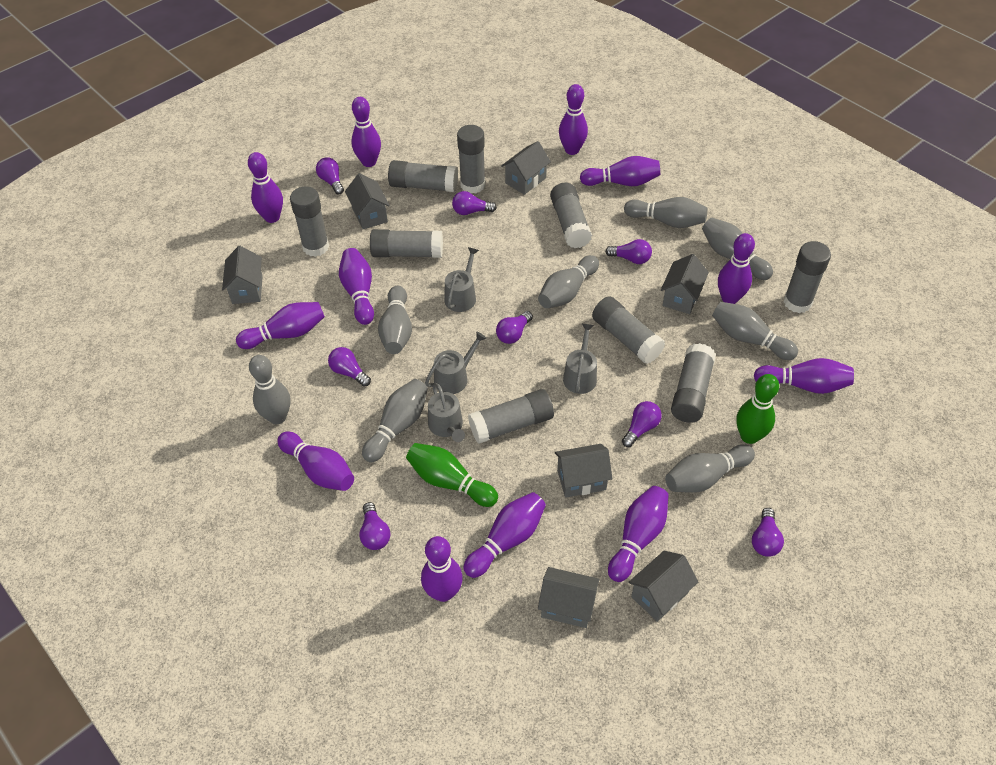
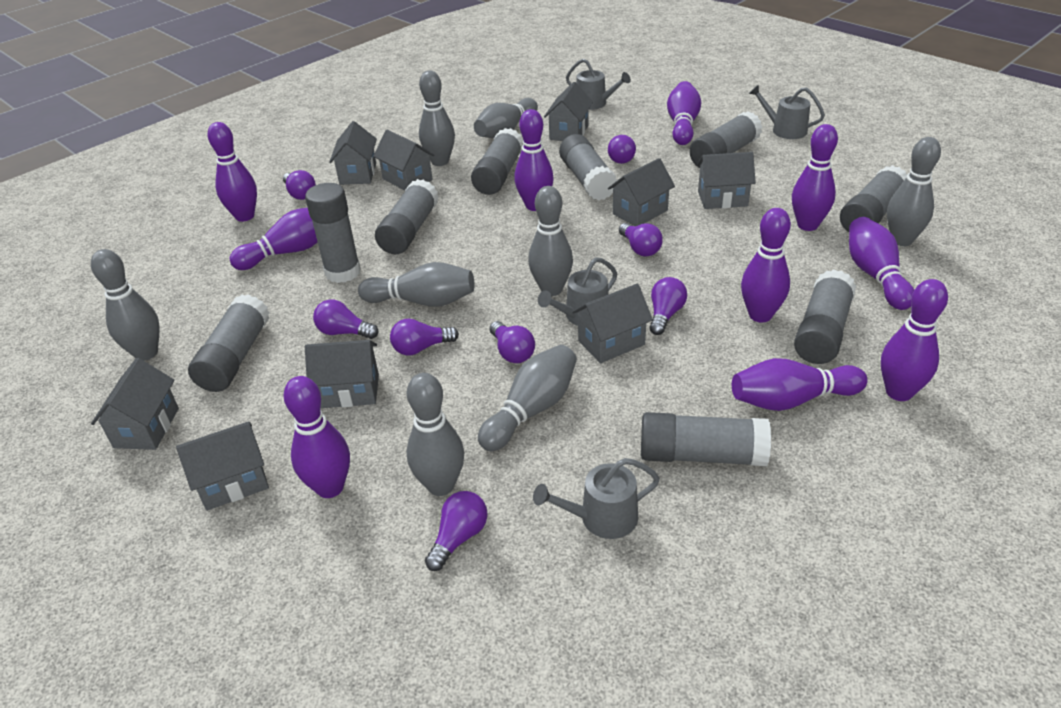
green bowling pin: 2 -> 0
grey house: 7 -> 9
purple bowling pin: 12 -> 10

